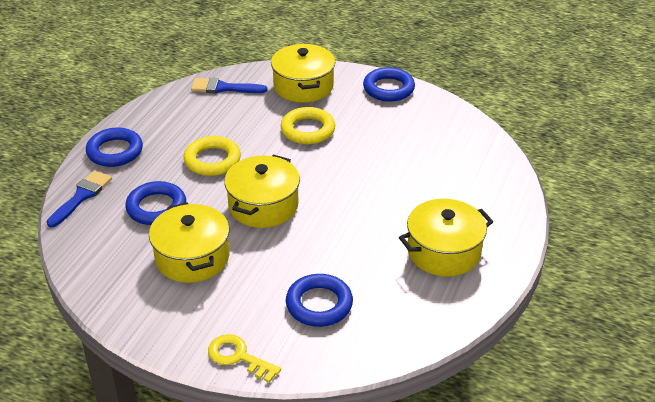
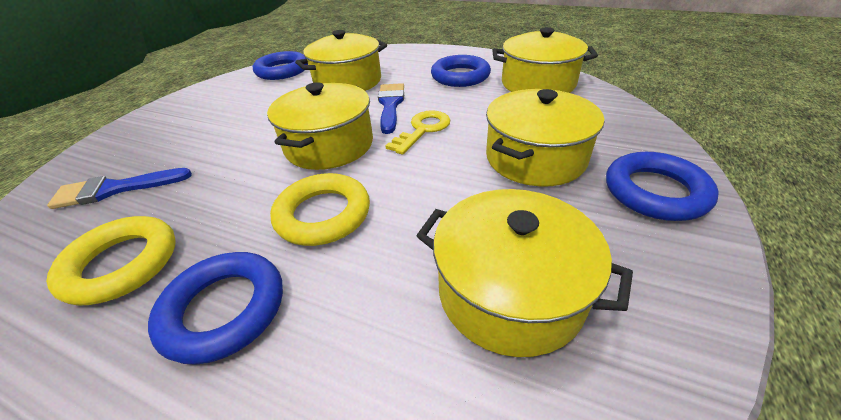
yellow pot: 4 -> 5

